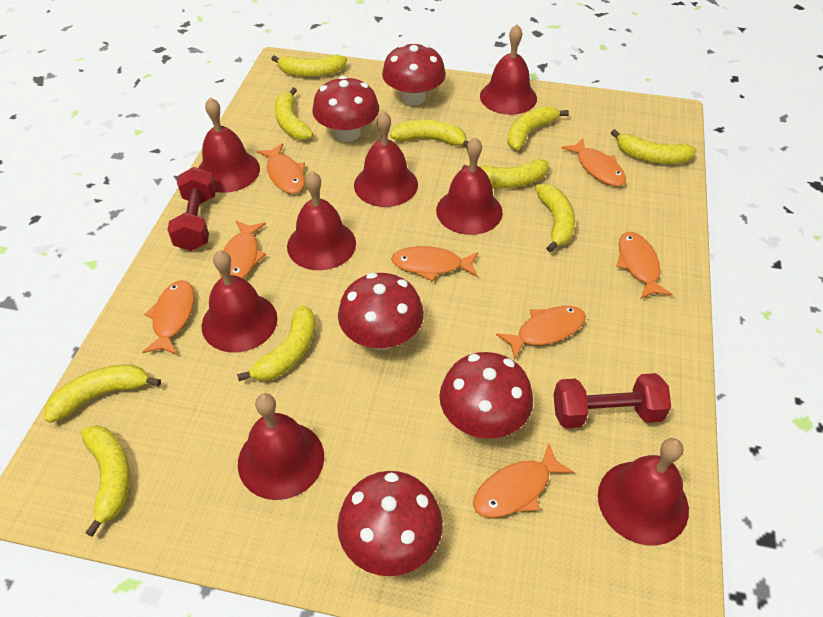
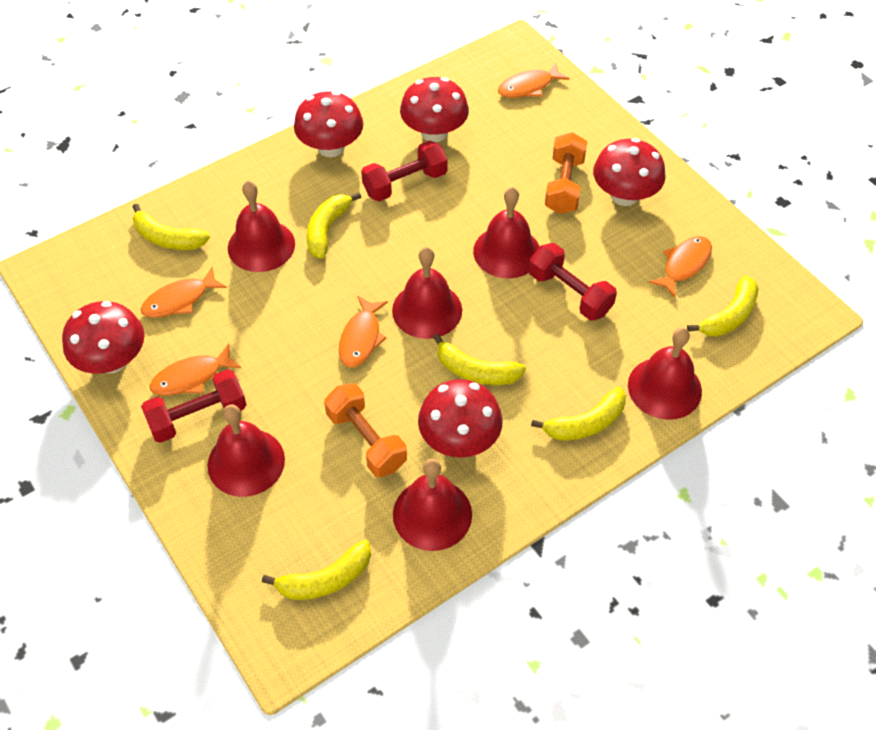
orange dumbbell: 0 -> 2
orange fish: 8 -> 5
red bell: 8 -> 6
red dumbbell: 2 -> 3
yellow banana: 10 -> 6

